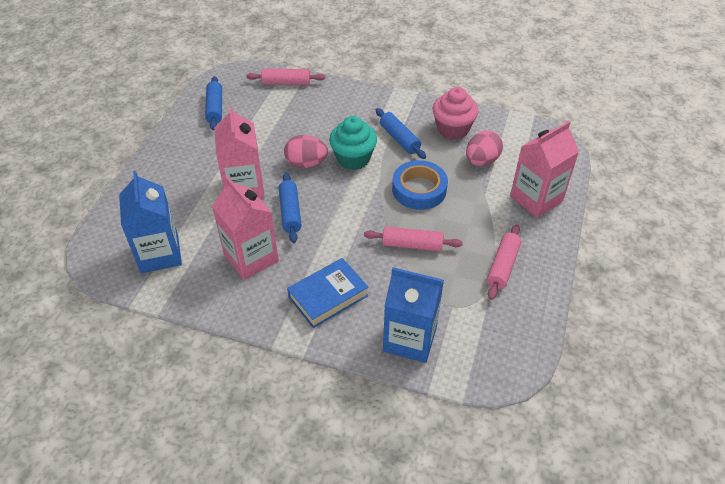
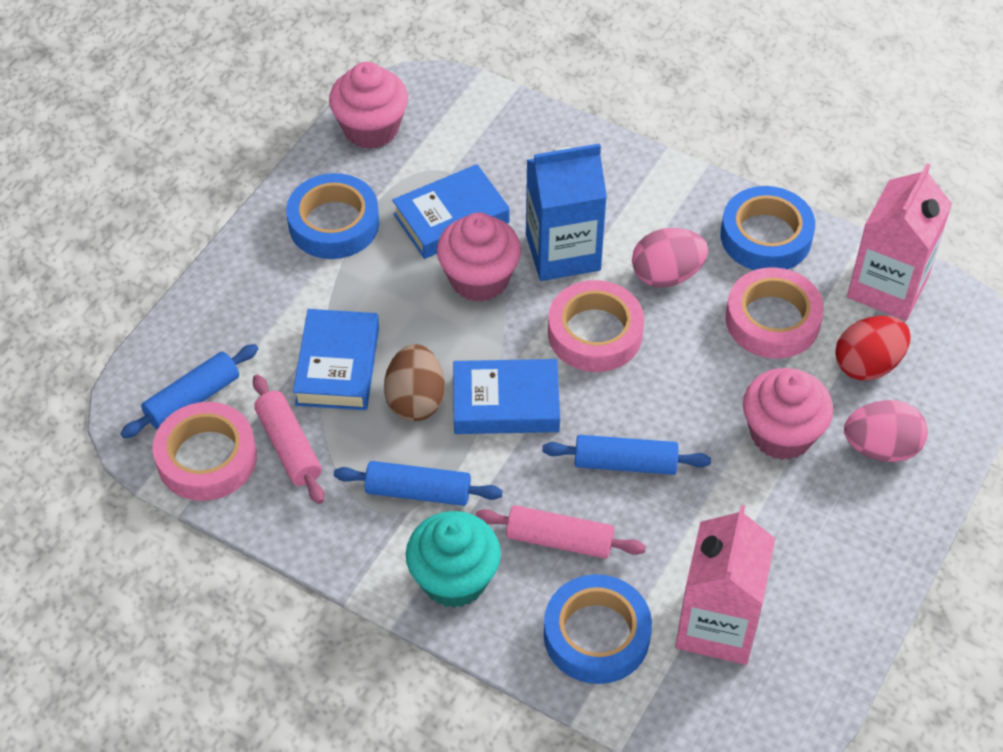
blue book: 1 -> 3
blue carton: 2 -> 1
blue tape: 1 -> 3
brown egg: 0 -> 1
pink carton: 3 -> 2
pink cupcake: 1 -> 3
pink rolling pin: 3 -> 2
pink tape: 0 -> 3
red egg: 0 -> 1

